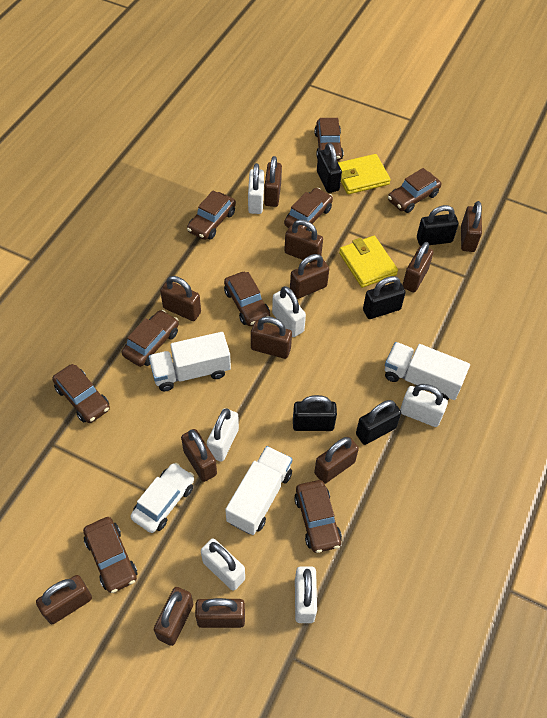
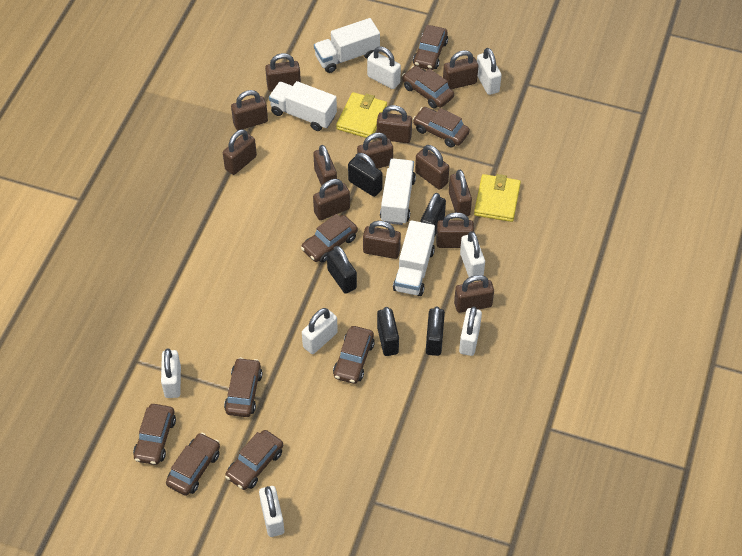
brown padlock: 12 -> 13
white car: 1 -> 0
white padlock: 6 -> 7
white truck: 3 -> 4

